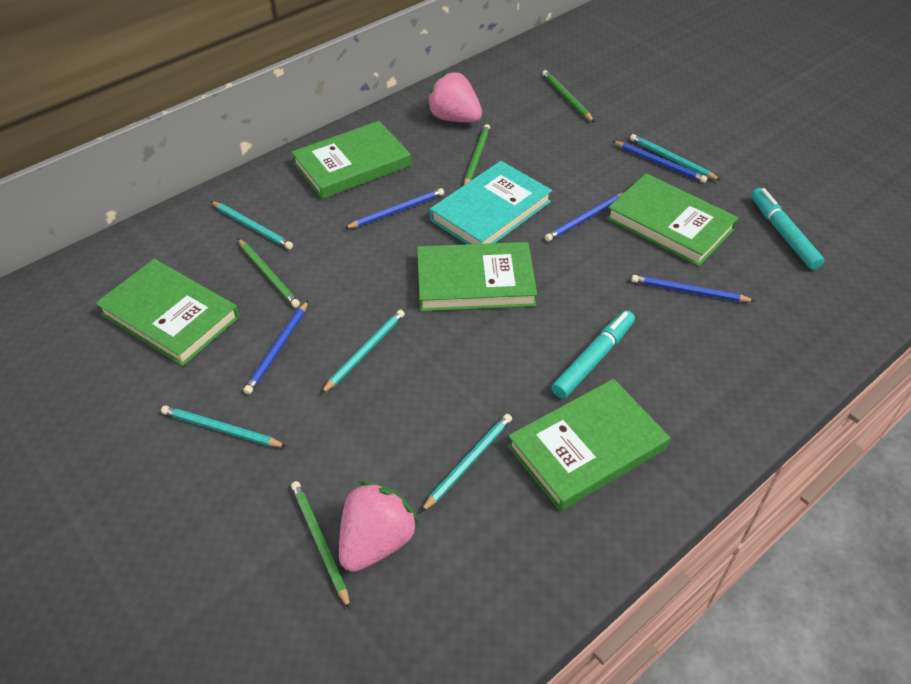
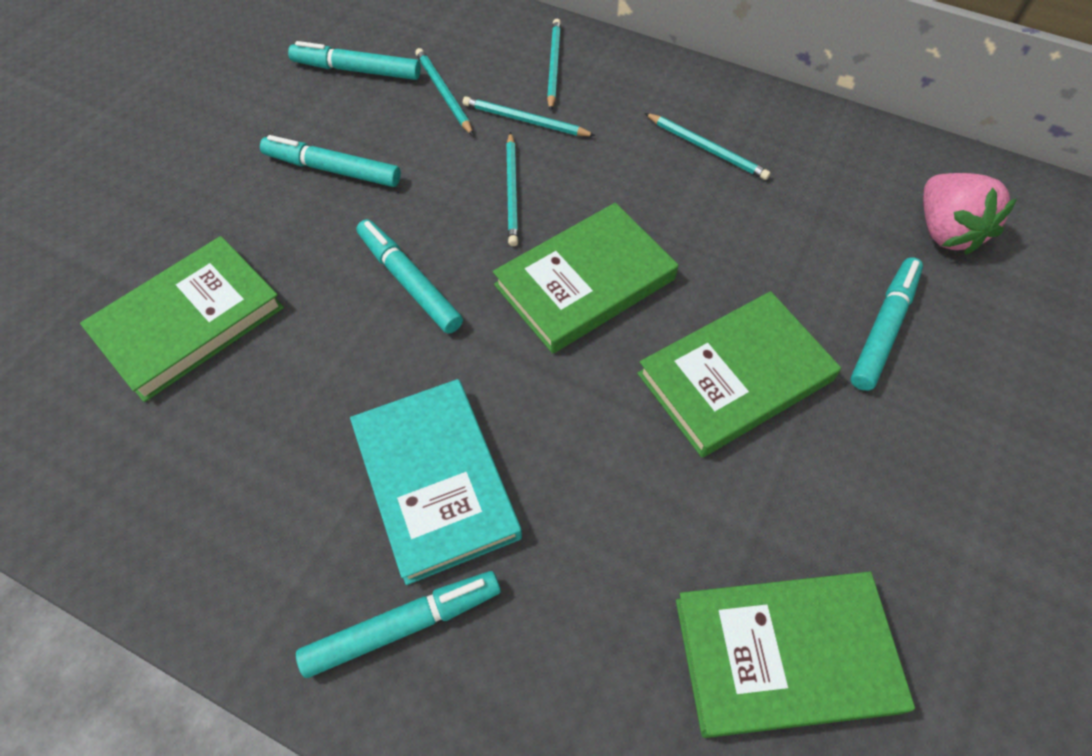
blue pencil: 5 -> 0
green book: 5 -> 4
green pencil: 4 -> 0
pink strawberry: 2 -> 1
turquoise marker: 2 -> 5

